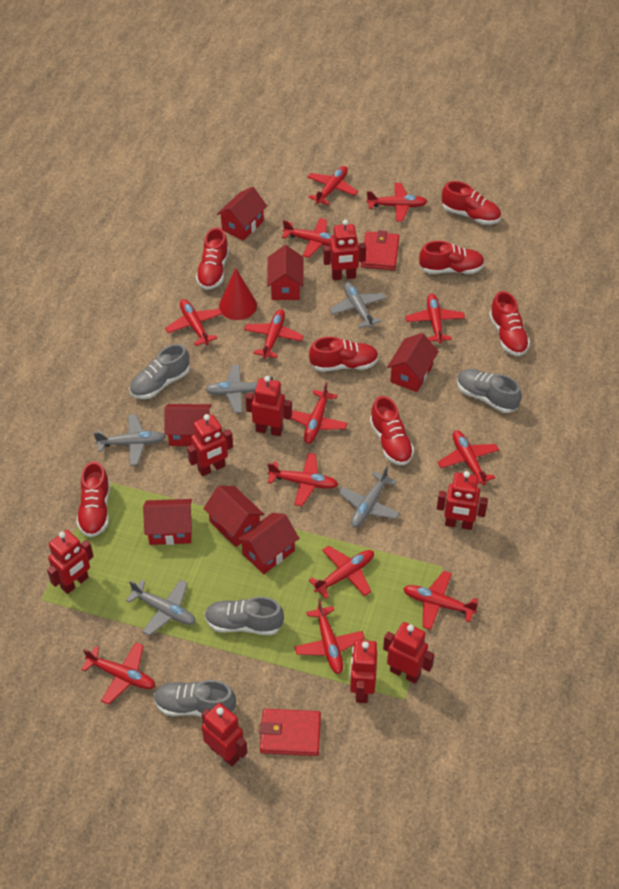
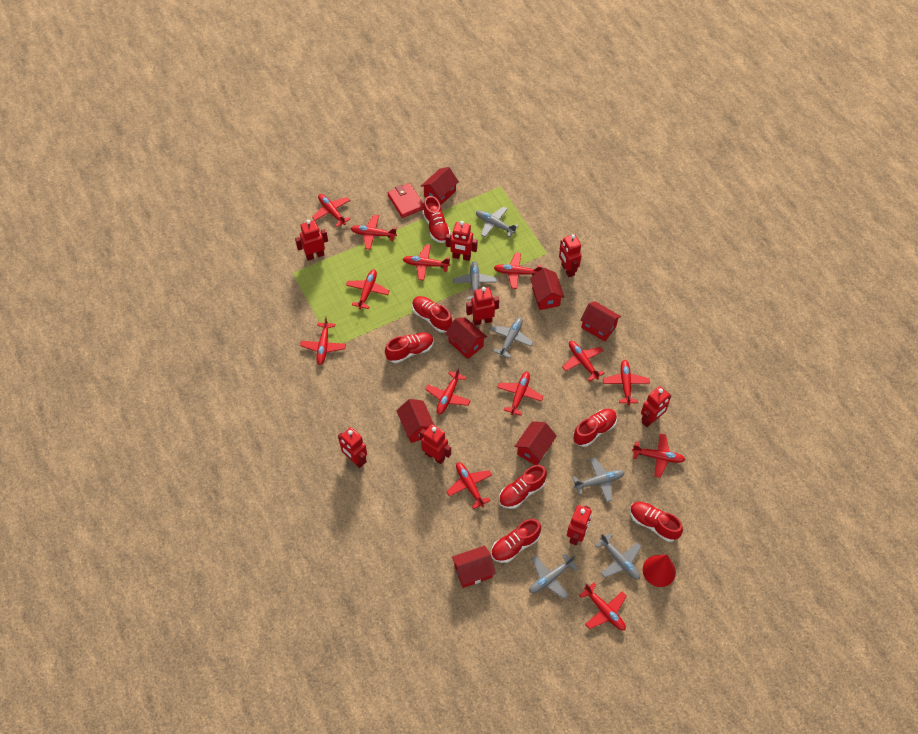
grey plane: 5 -> 6
grey shoe: 4 -> 0
red wallet: 2 -> 1

